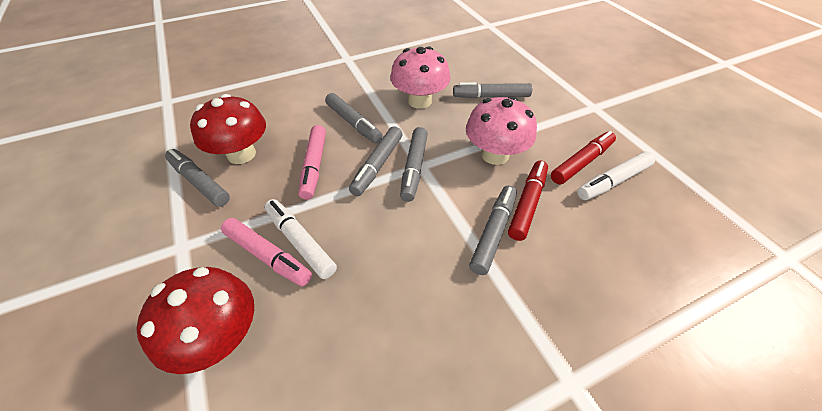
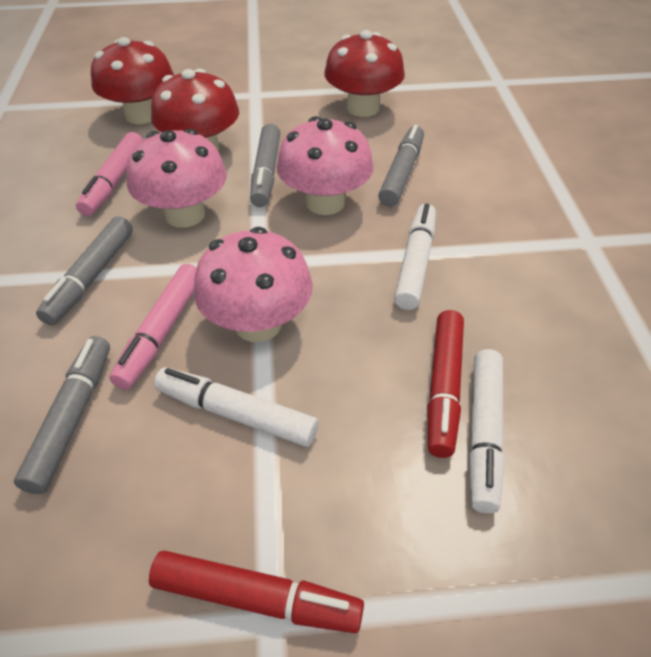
grey marker: 6 -> 4
pink mushroom: 2 -> 3
red mushroom: 2 -> 3
white marker: 2 -> 3

